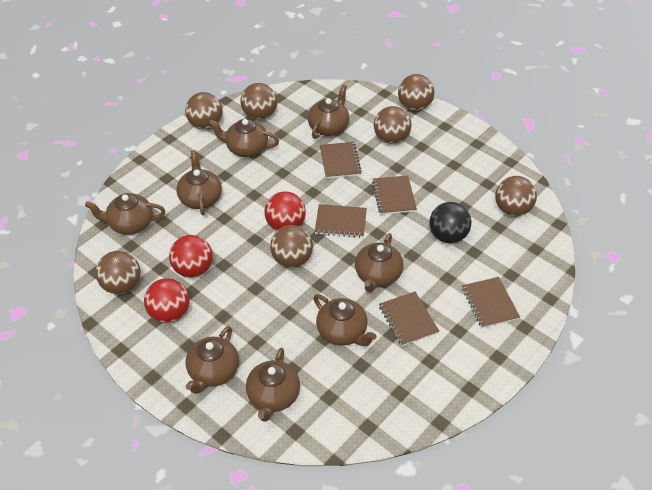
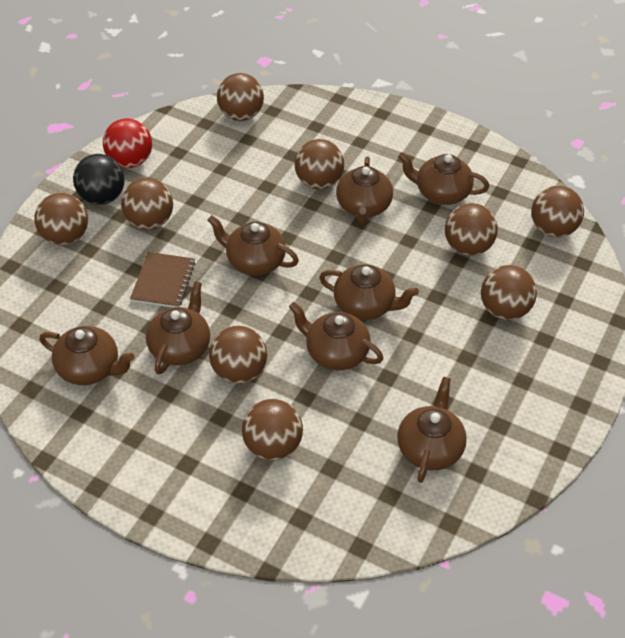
brown ball: 7 -> 9
brown notebook: 5 -> 1
red ball: 3 -> 1

